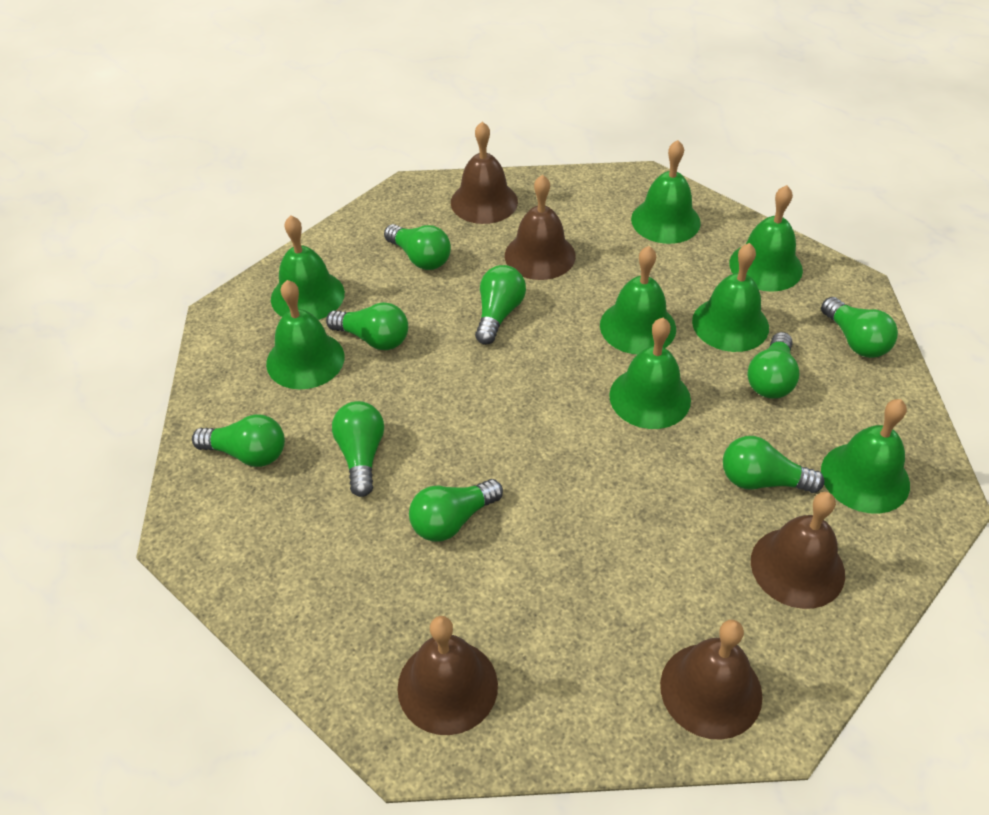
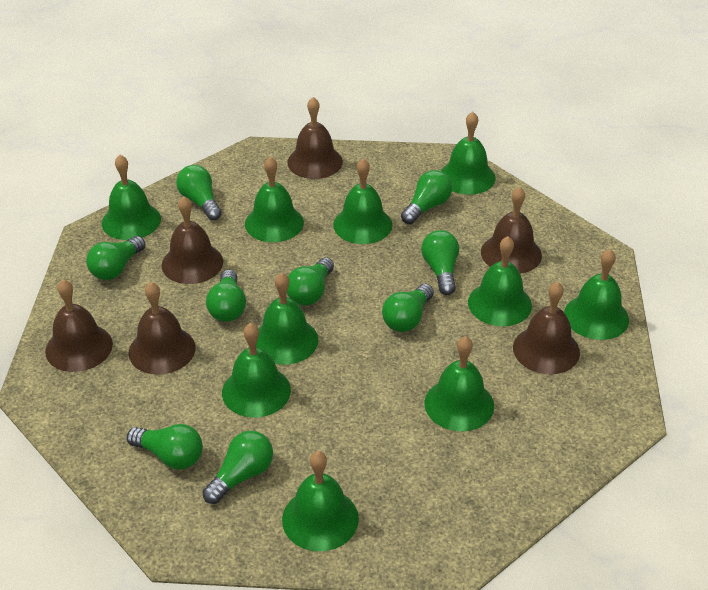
brown bell: 5 -> 6
green bell: 8 -> 10

